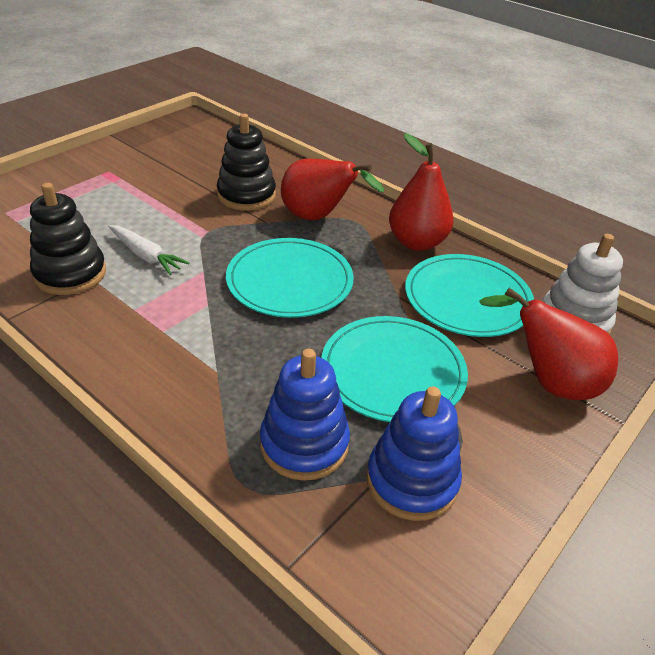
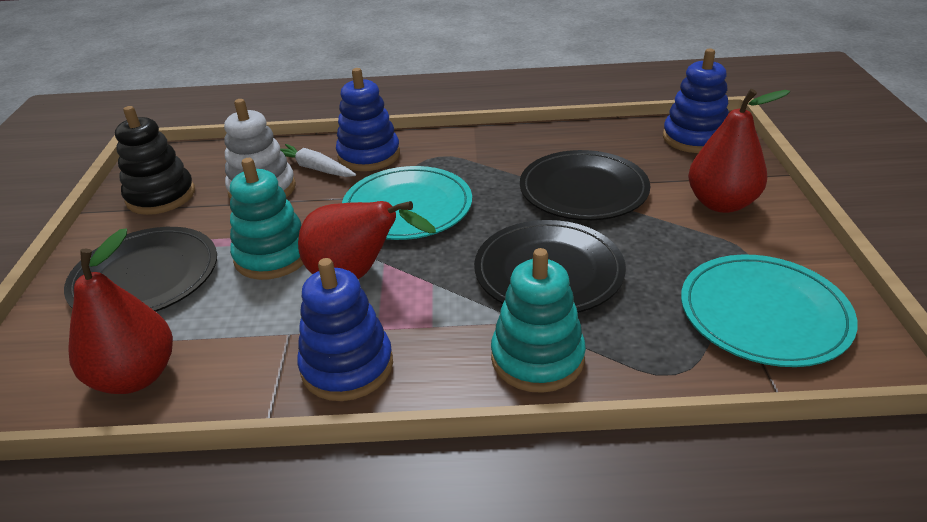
black plate: 0 -> 3
black stacking toy: 2 -> 1
blue stacking toy: 2 -> 3
turquoise plate: 3 -> 2
turquoise stacking toy: 0 -> 2

